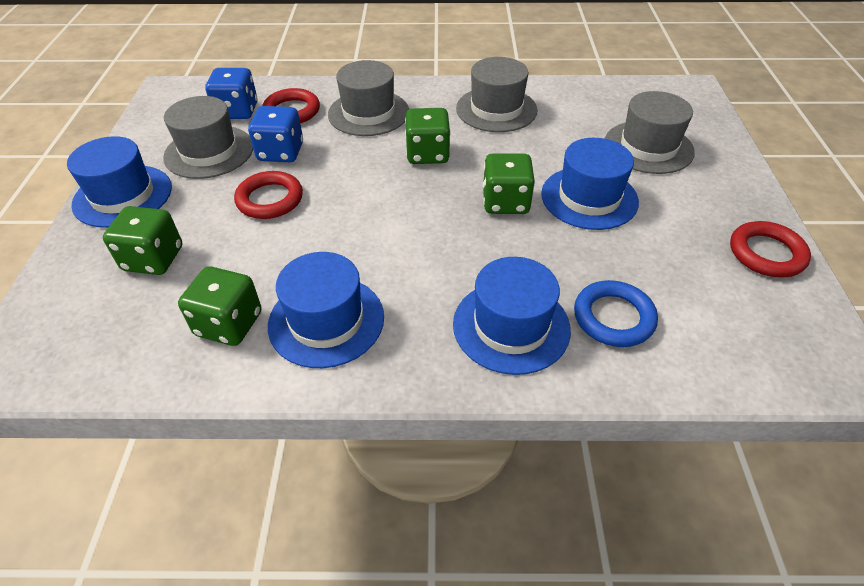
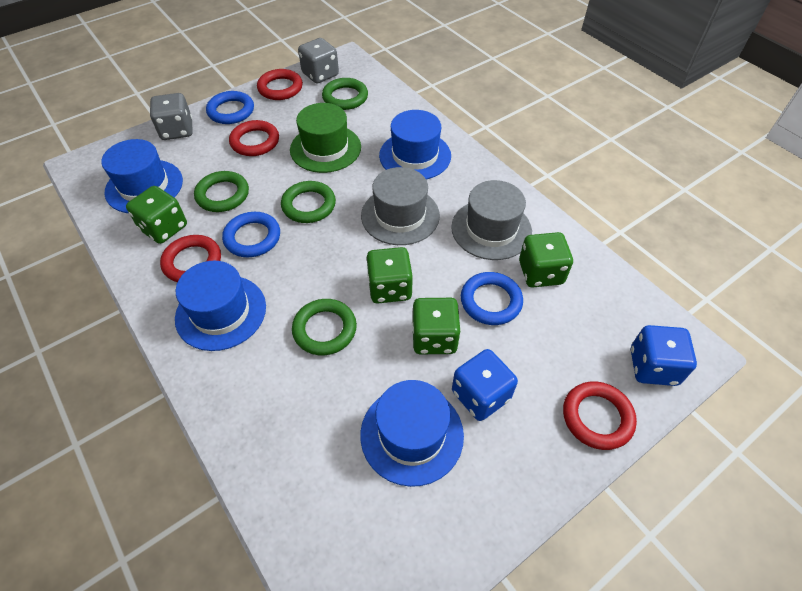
blue ring: 1 -> 3
green hat: 0 -> 1
green ring: 0 -> 4
grey dice: 0 -> 2
grey hat: 4 -> 2
red ring: 3 -> 4

